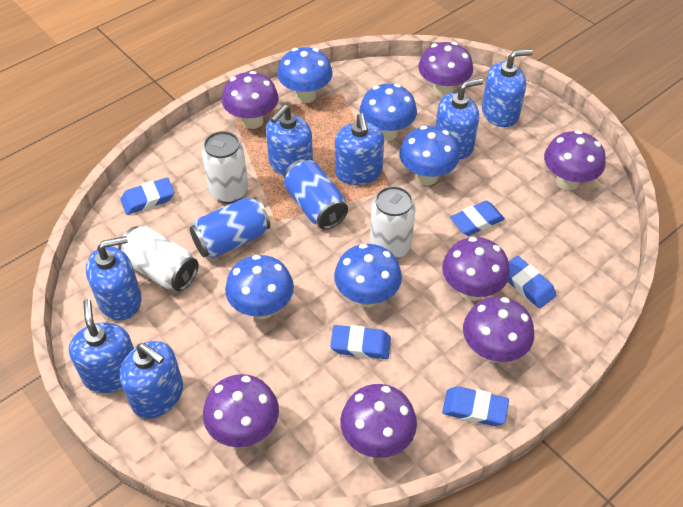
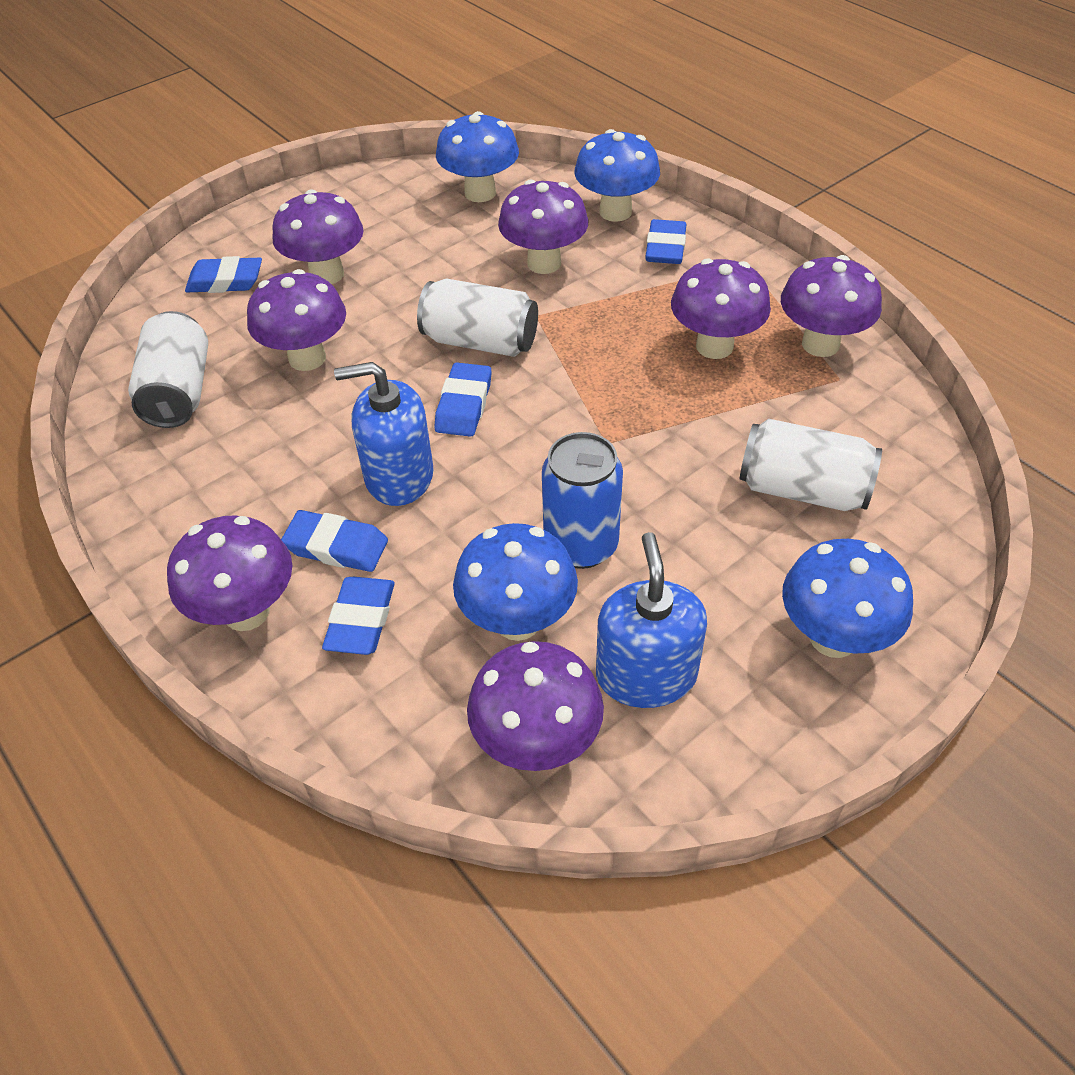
blue can: 2 -> 1
blue mushroom: 5 -> 4
blue soap dispenser: 7 -> 2

